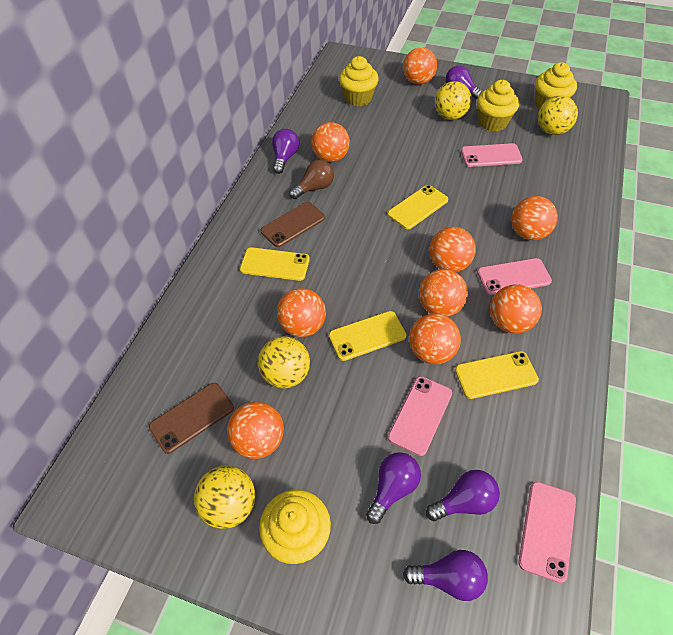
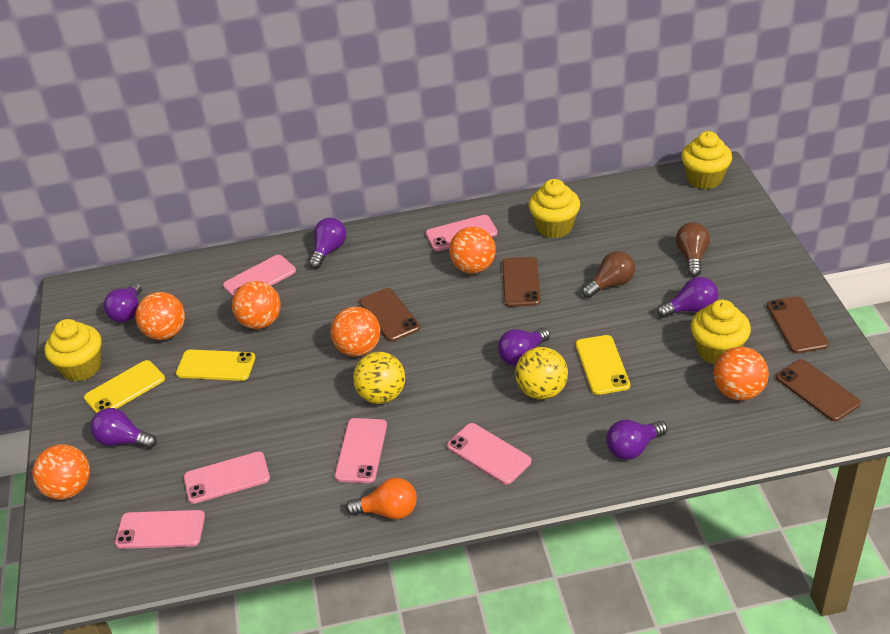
brown light bulb: 1 -> 2
brown phone: 2 -> 4
orange ball: 9 -> 6
orange light bulb: 0 -> 1
pink phone: 4 -> 6
purple light bulb: 5 -> 6
yellow ball: 4 -> 2
yellow phone: 4 -> 3

